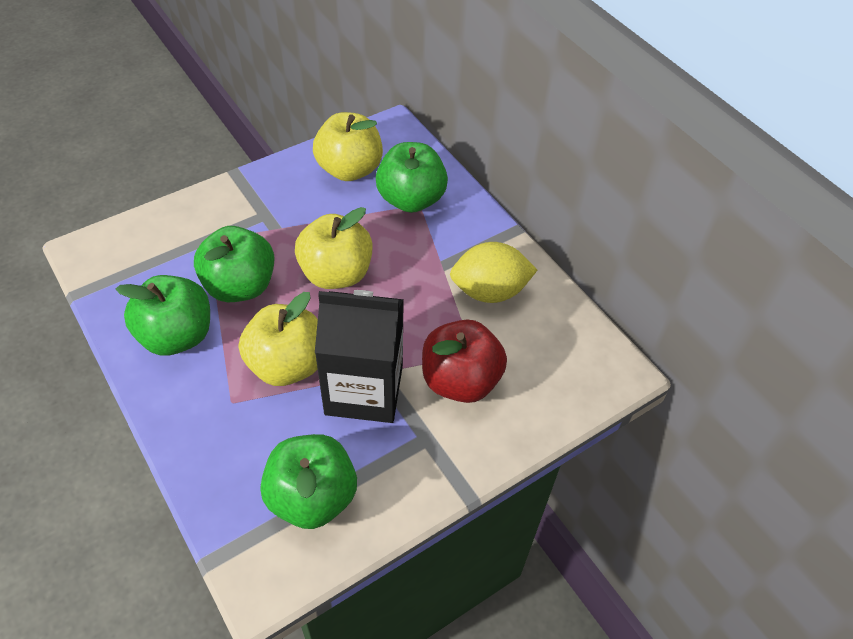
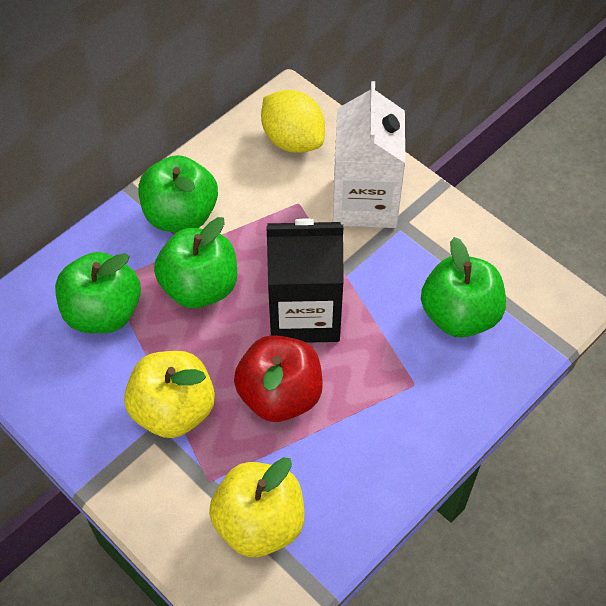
white carton: 0 -> 1
yellow apple: 3 -> 2

